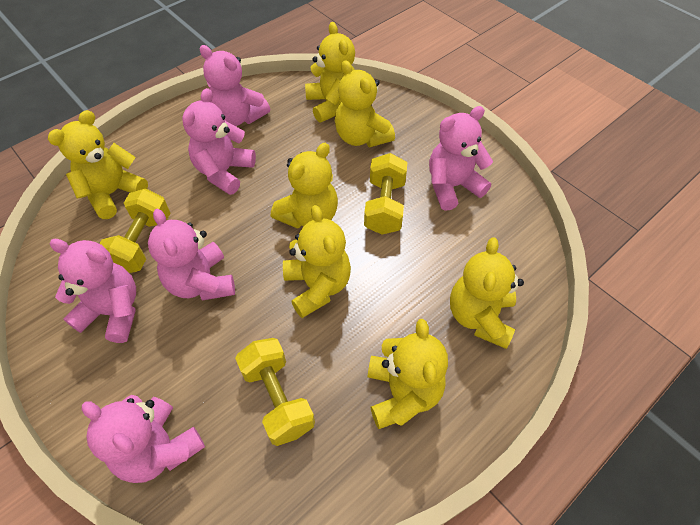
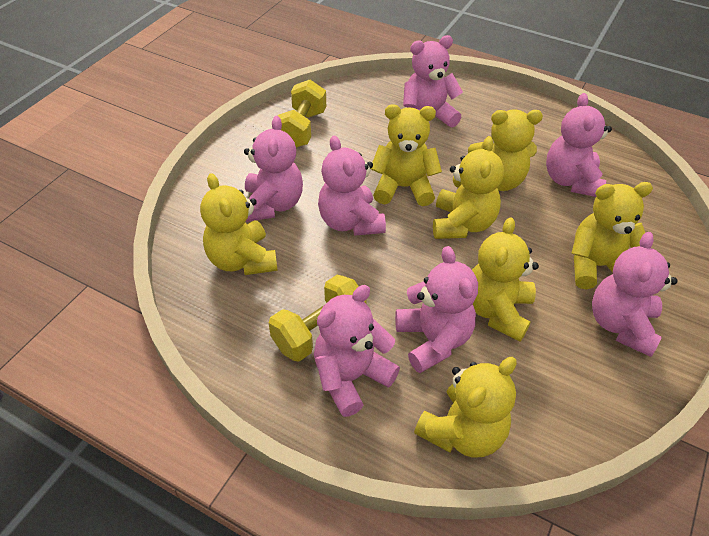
pink teddy bear: 6 -> 7
yellow dumbbell: 3 -> 2

